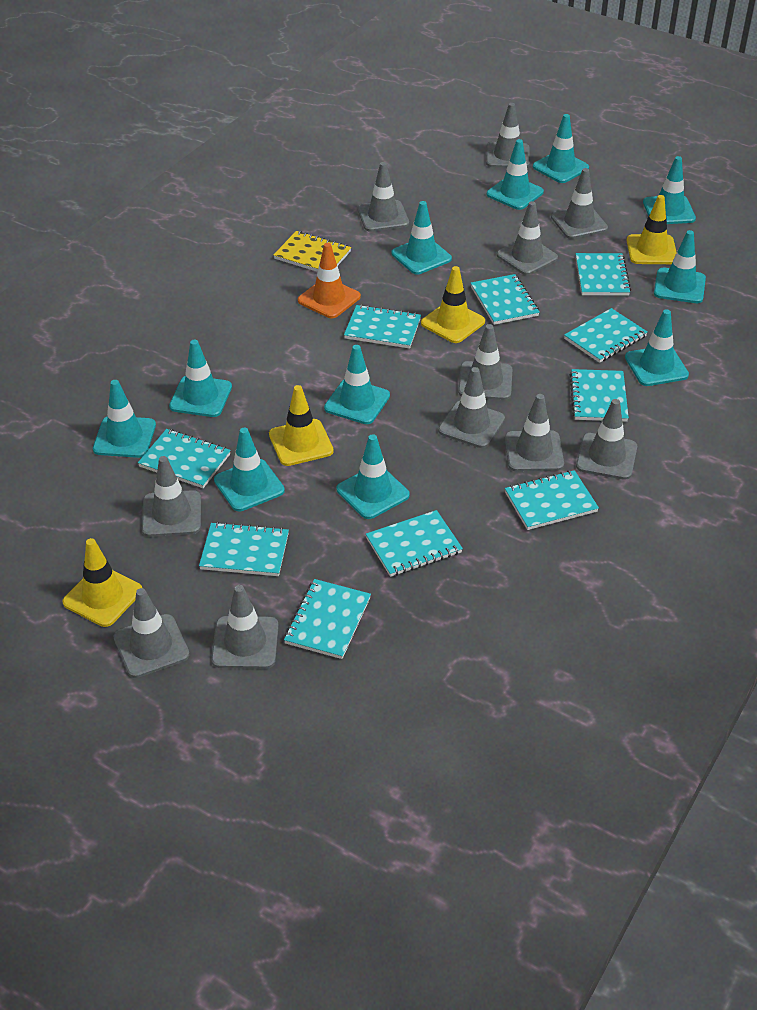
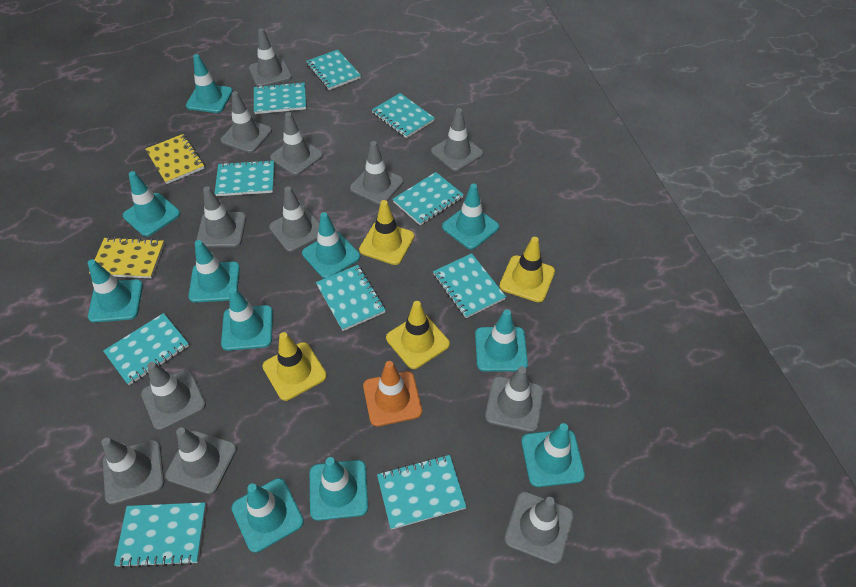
grey traffic cone: 11 -> 12
yellow notebook: 1 -> 2

